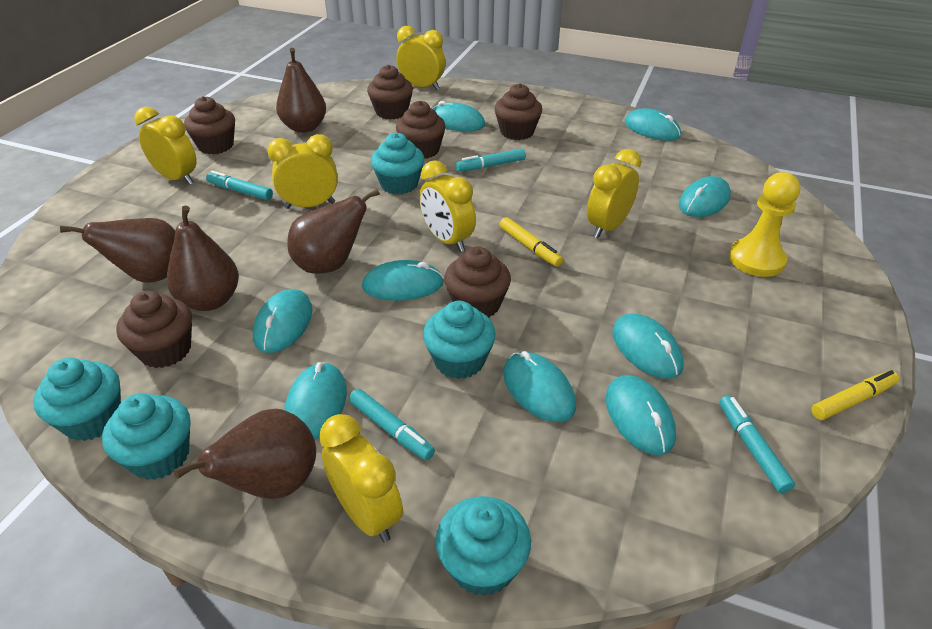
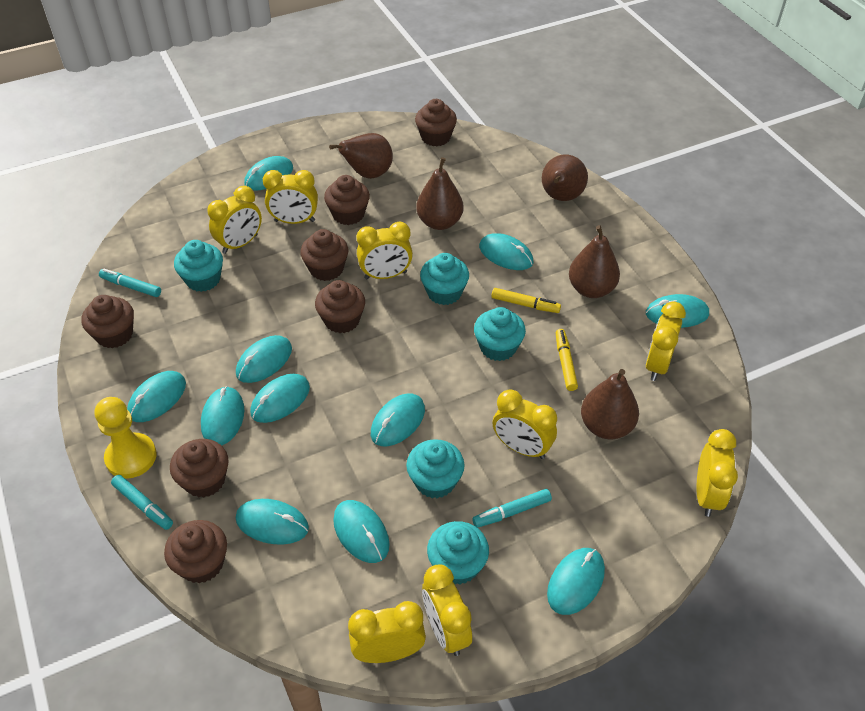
brown cupcake: 6 -> 7
turquoise marker: 4 -> 3
turquoise mouse: 9 -> 11
yellow clock: 6 -> 8

